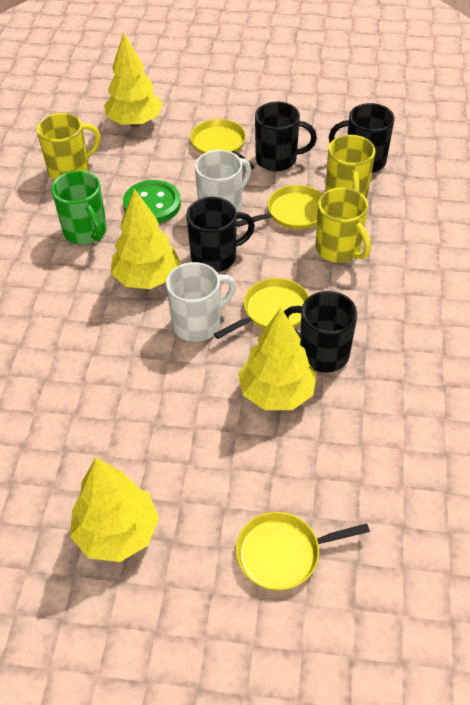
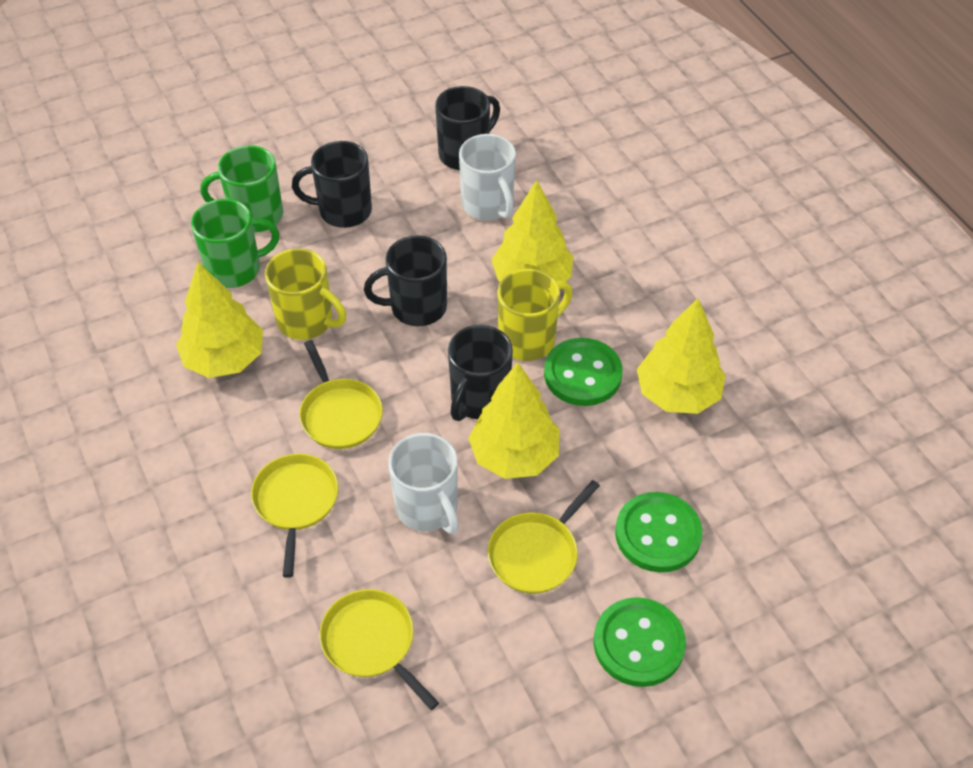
green button: 1 -> 3
green mug: 1 -> 2
yellow mug: 3 -> 2

